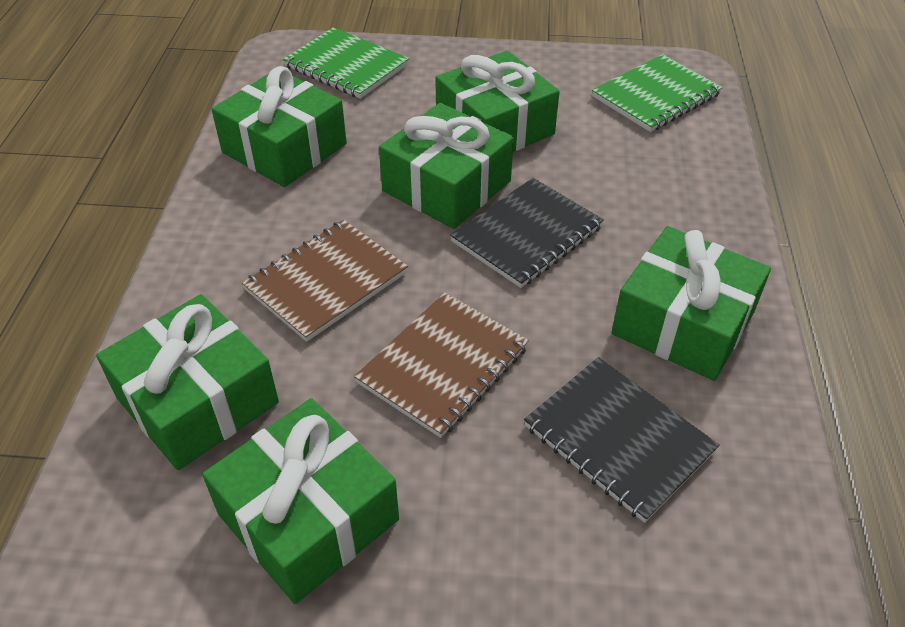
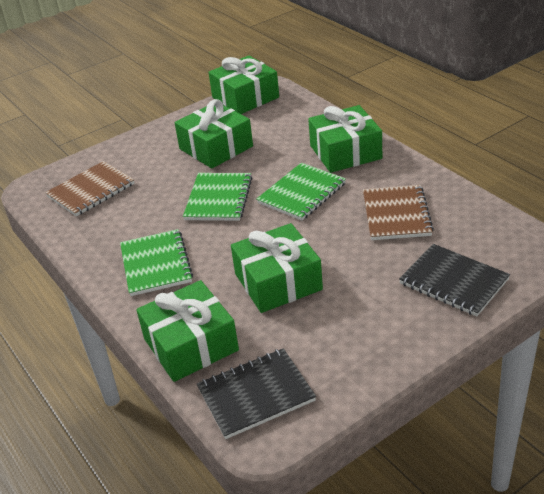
green gift: 6 -> 5
green notebook: 2 -> 3

